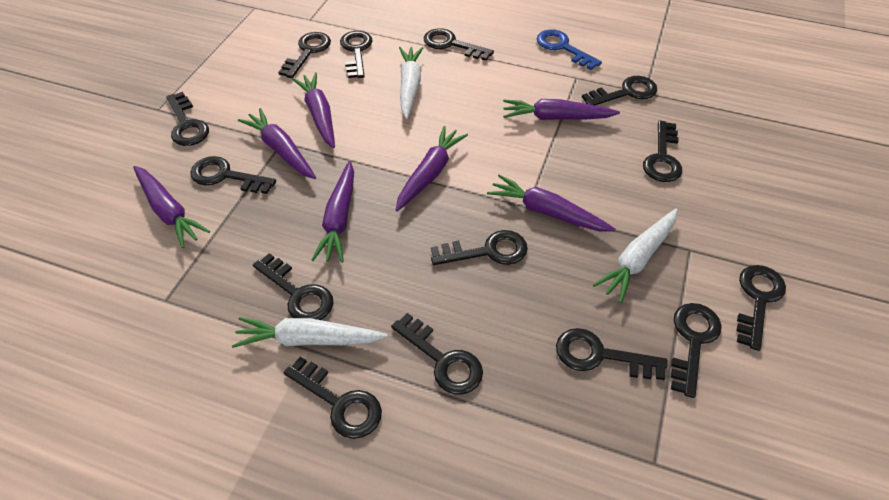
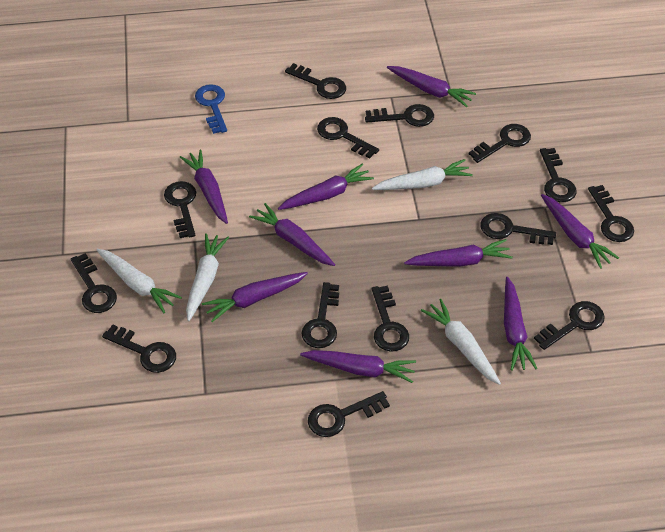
purple carrot: 7 -> 9
white carrot: 3 -> 4

